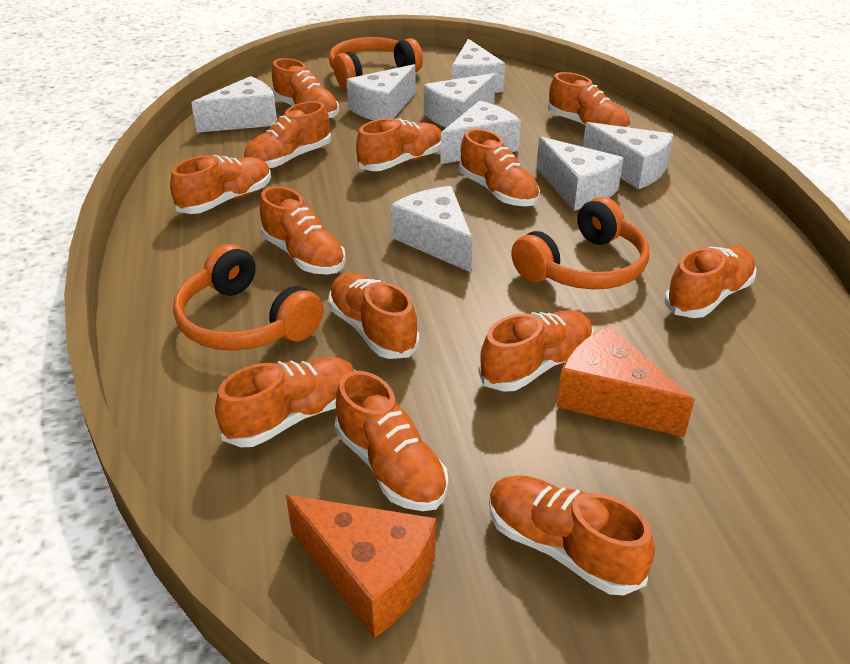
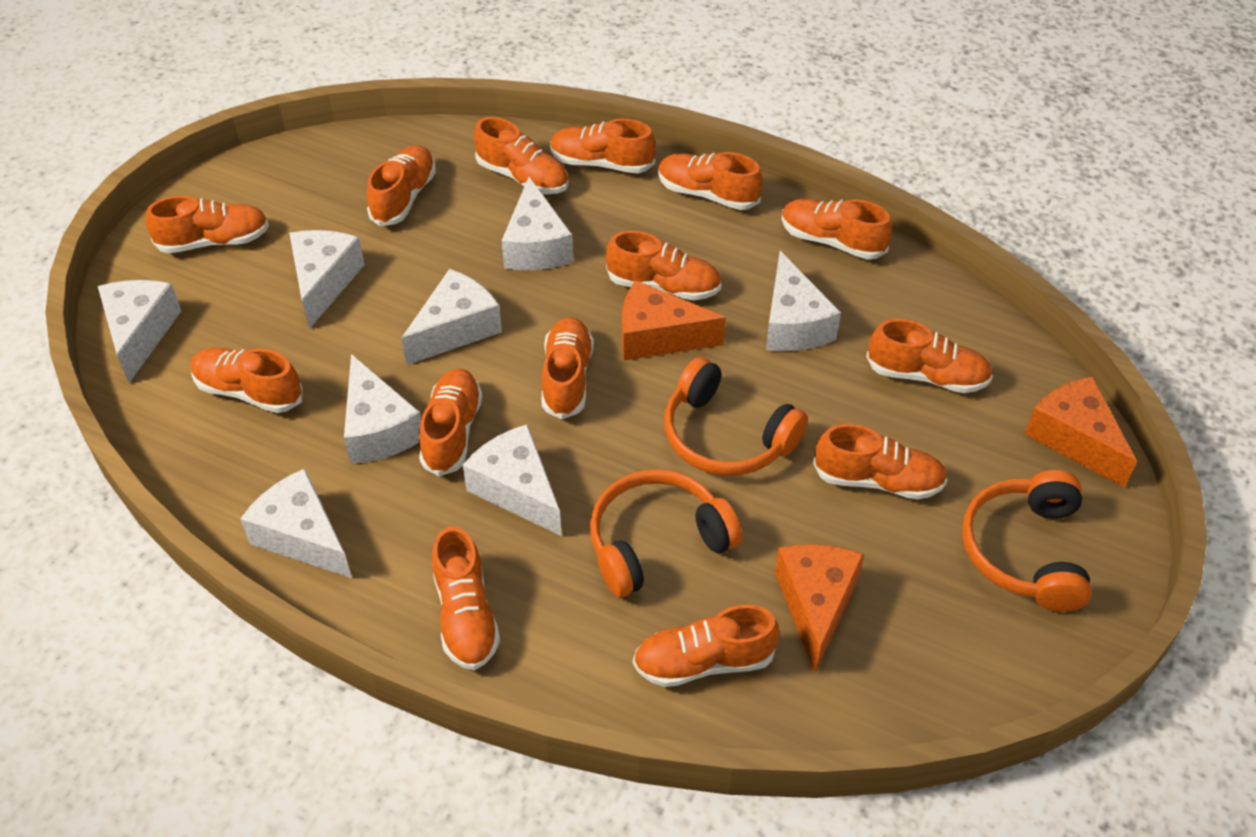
orange cheese: 2 -> 3
orange shoe: 13 -> 14

